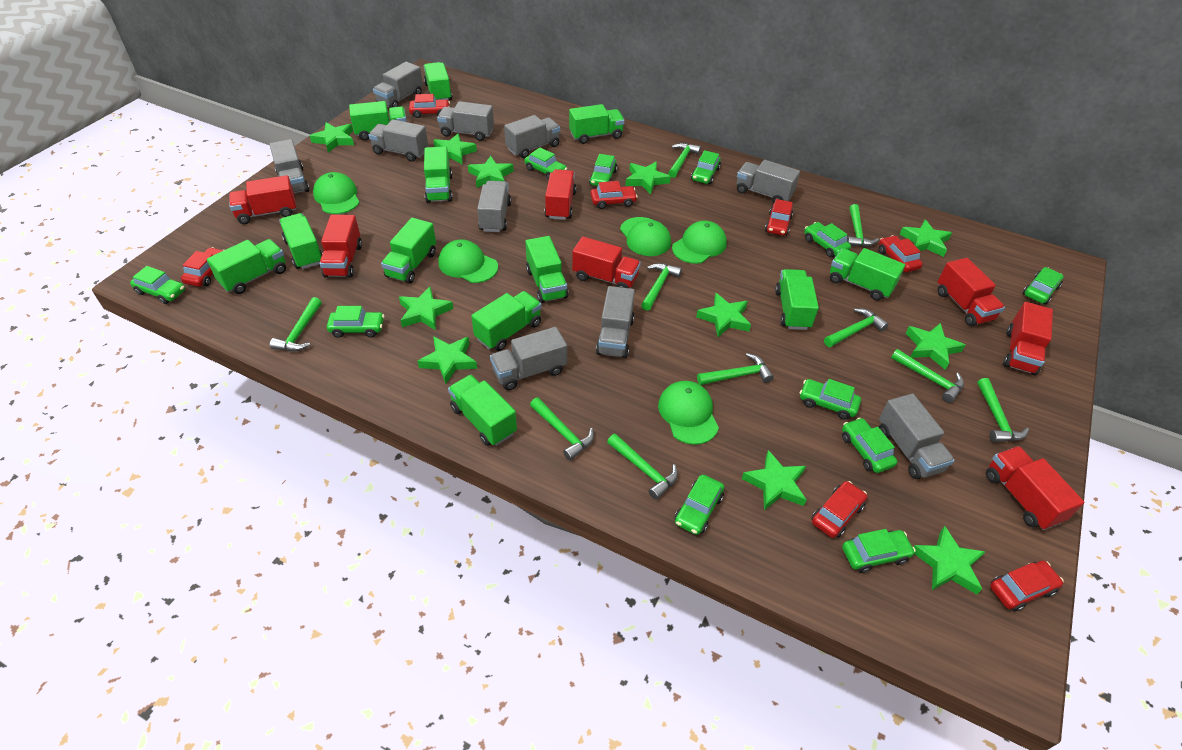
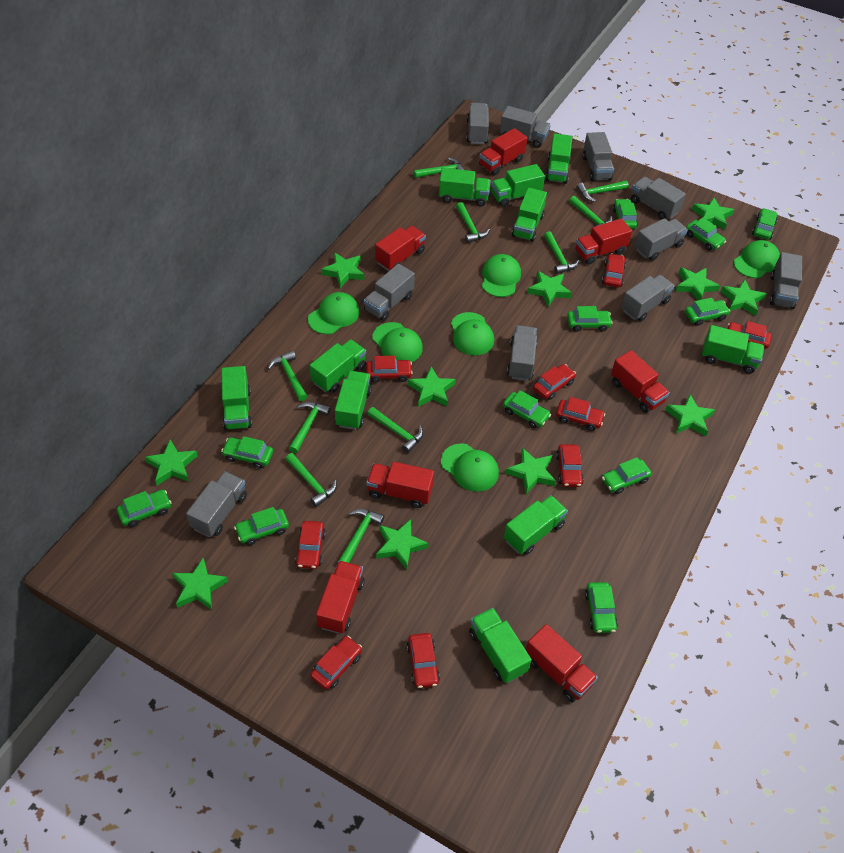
green cap: 5 -> 6
green truck: 12 -> 10
red car: 7 -> 9

